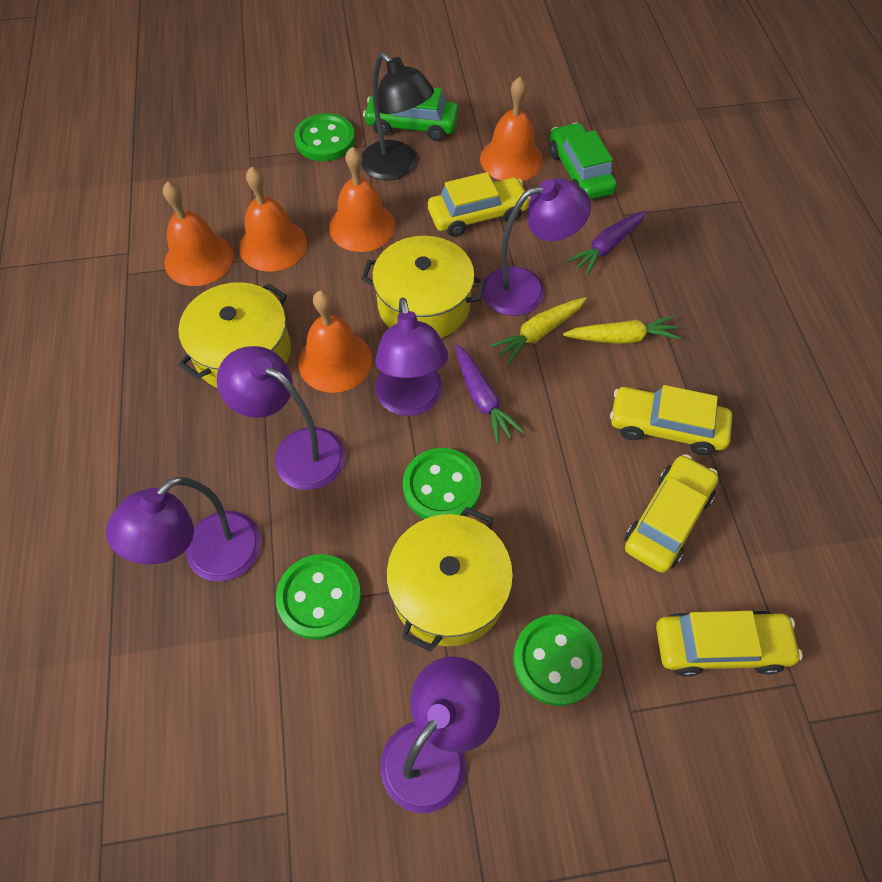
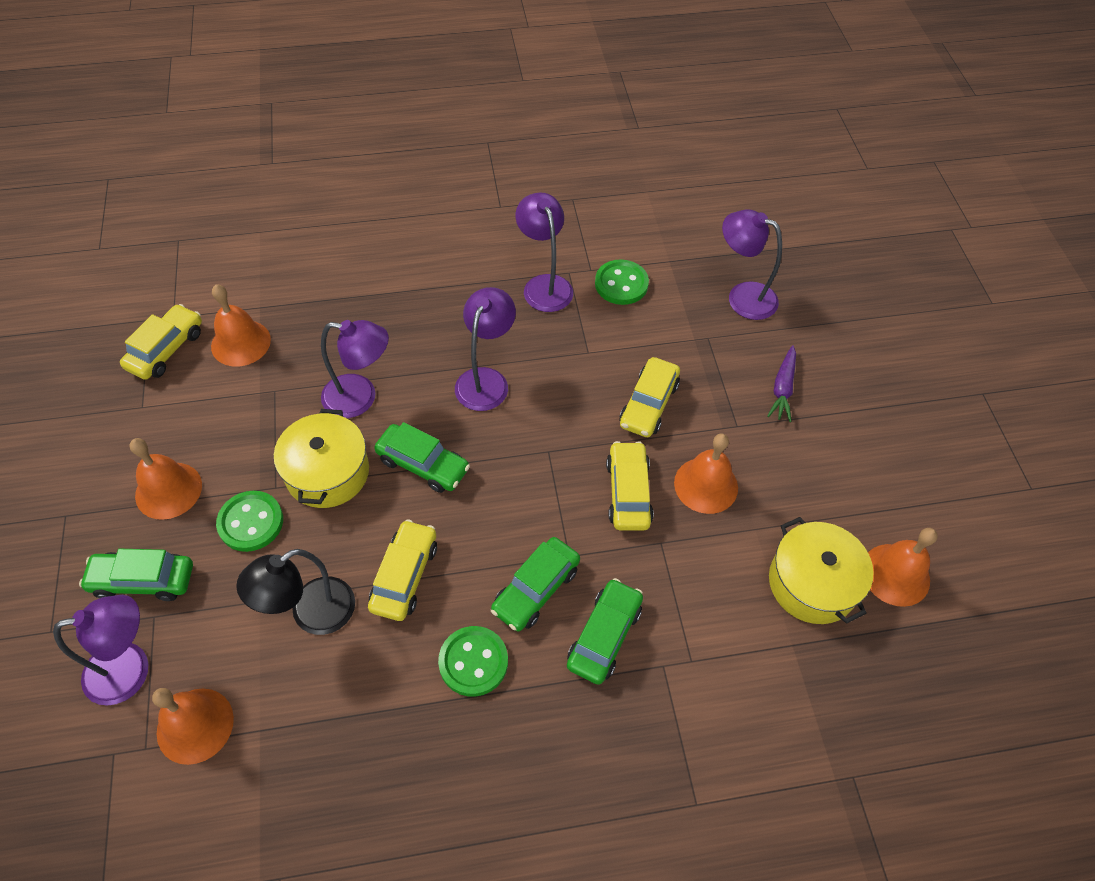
green button: 4 -> 3
green car: 2 -> 4
purple carrot: 2 -> 1
yellow carrot: 2 -> 0
yellow pot: 3 -> 2

